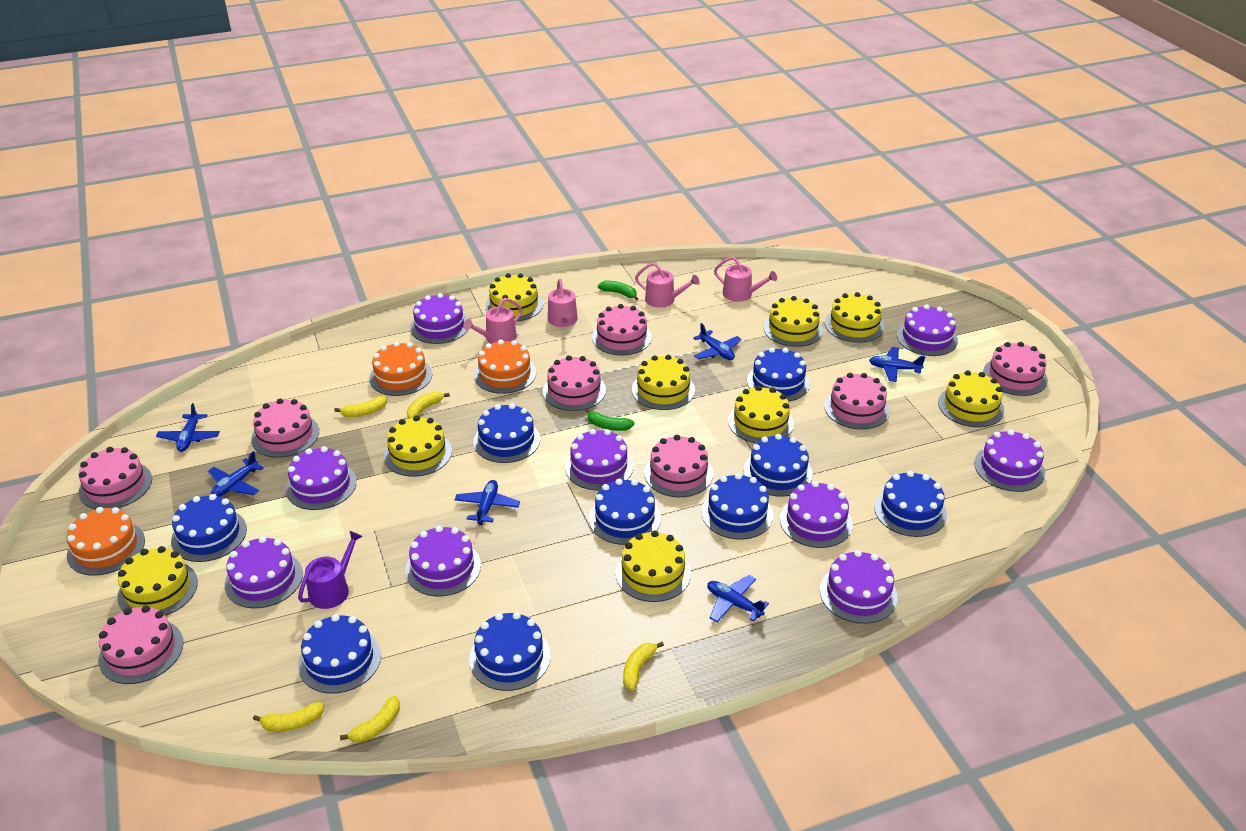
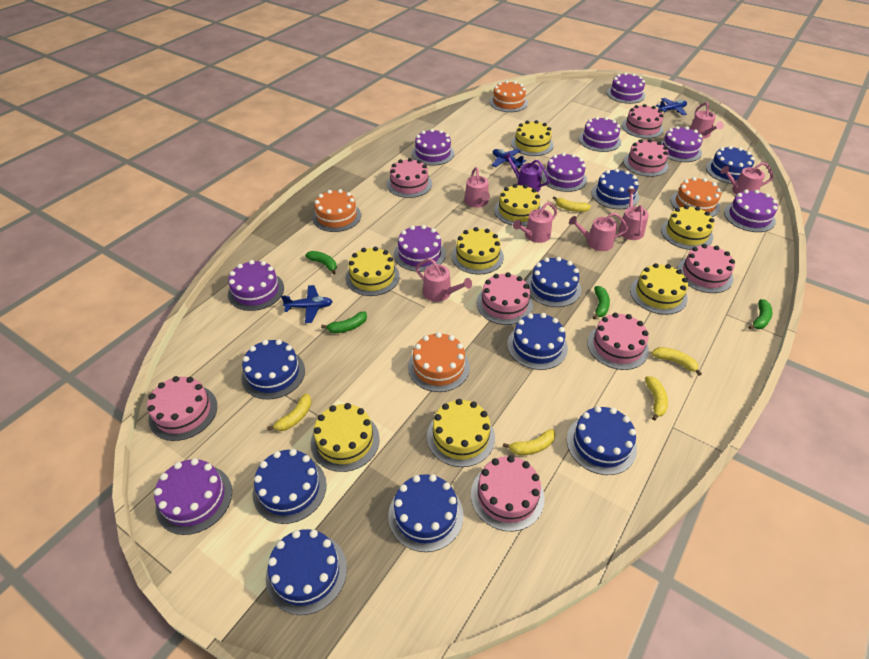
blue plane: 6 -> 3
green banana: 2 -> 4
orange cake: 3 -> 4
pink watering can: 4 -> 7
yellow cake: 9 -> 8

